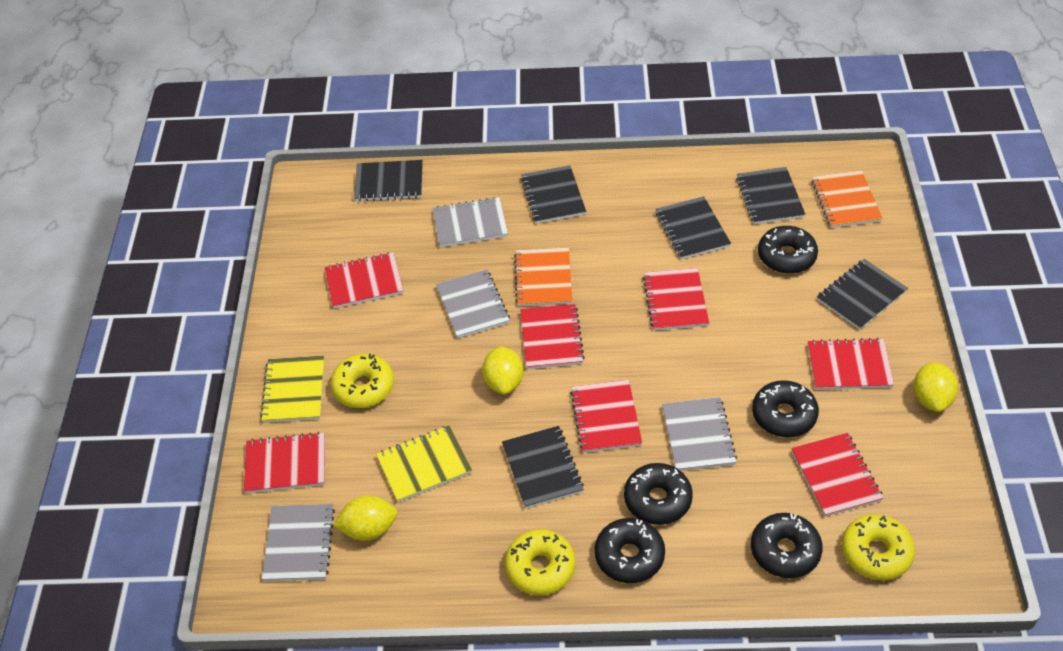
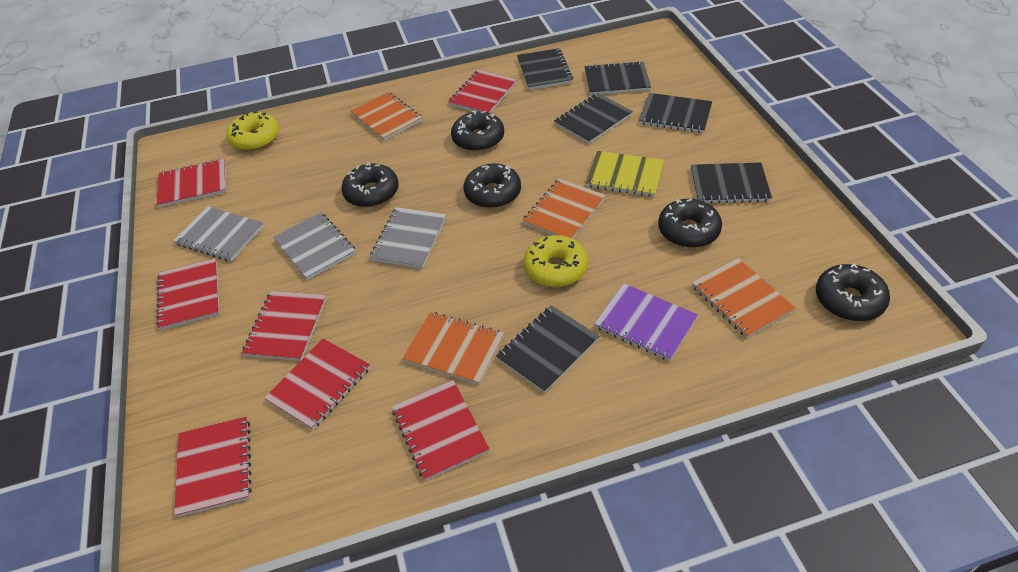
grey notebook: 4 -> 3
orange notebook: 2 -> 4
purple notebook: 0 -> 1
yellow donut: 3 -> 2
yellow lemon: 3 -> 0
yellow notebook: 2 -> 1

